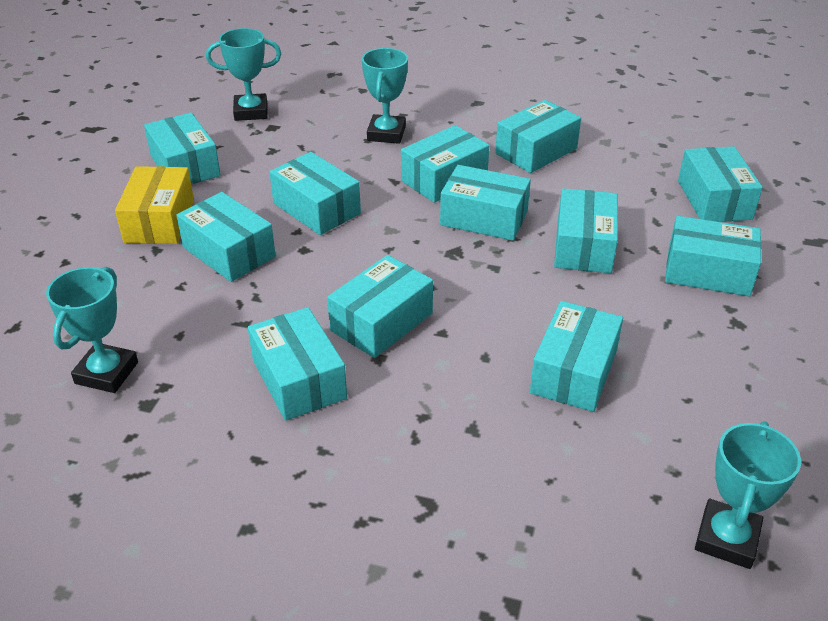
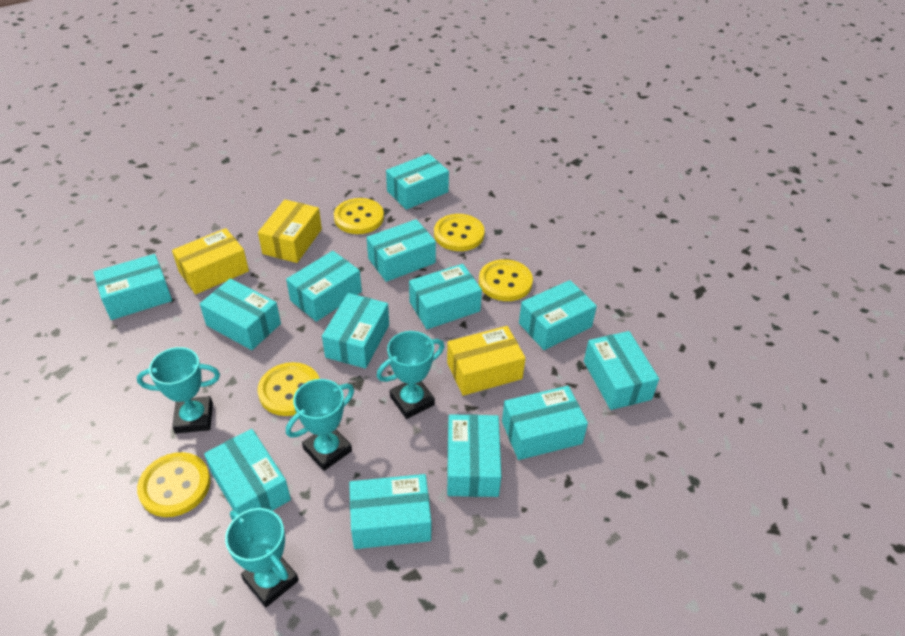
turquoise box: 12 -> 13
yellow box: 1 -> 3
yellow button: 0 -> 5

